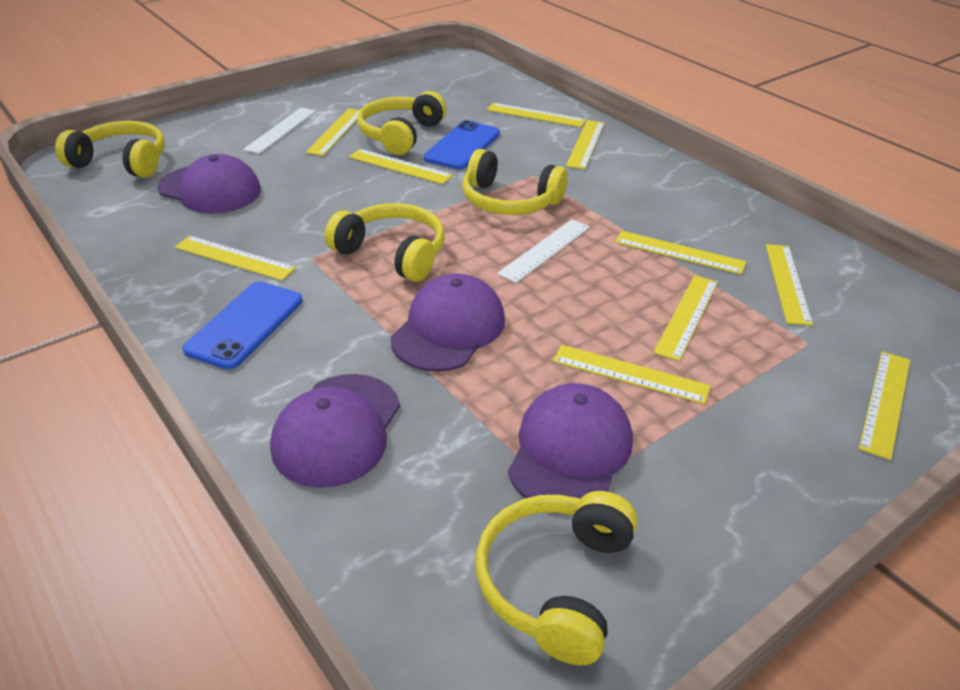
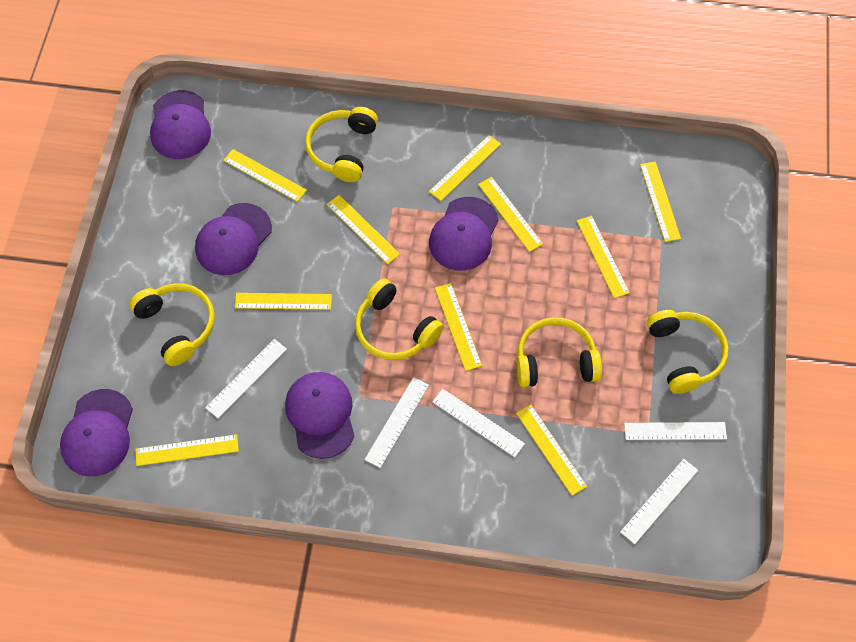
blue phone: 2 -> 0
purple cap: 4 -> 5
white ruler: 2 -> 5

